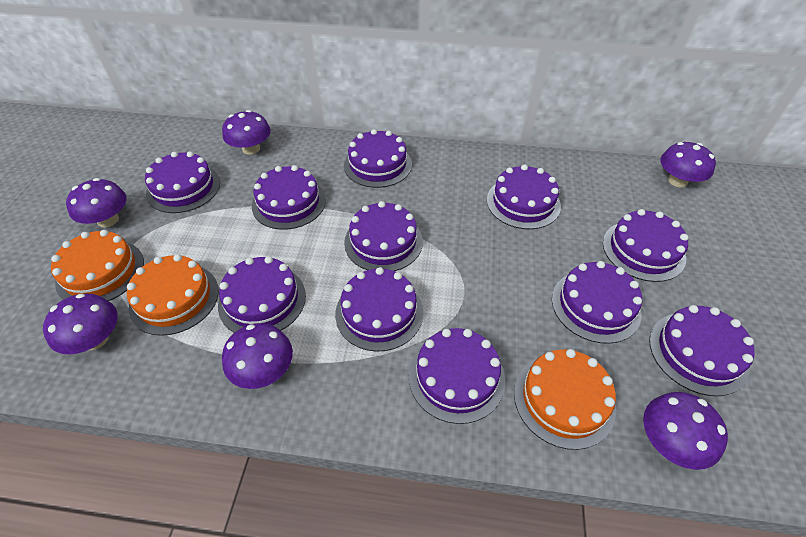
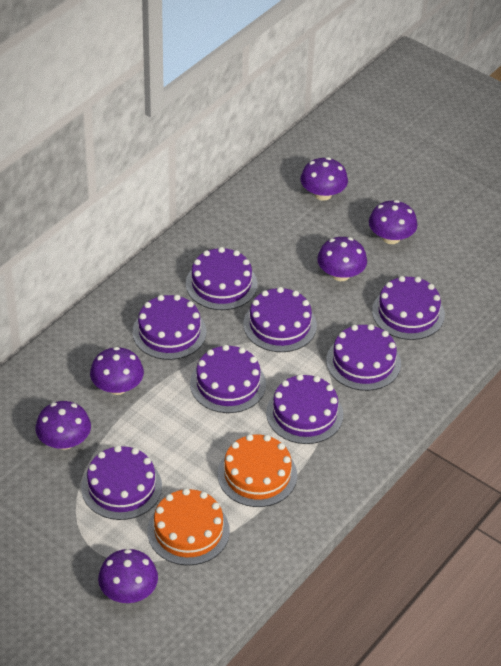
orange cake: 3 -> 2
purple cake: 11 -> 8

